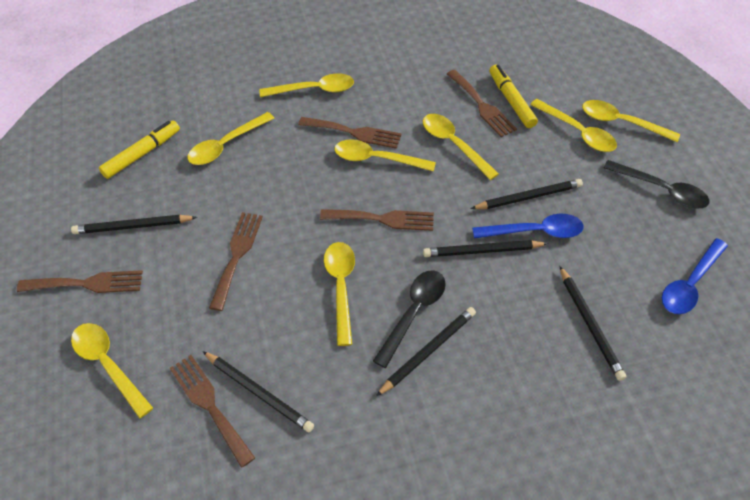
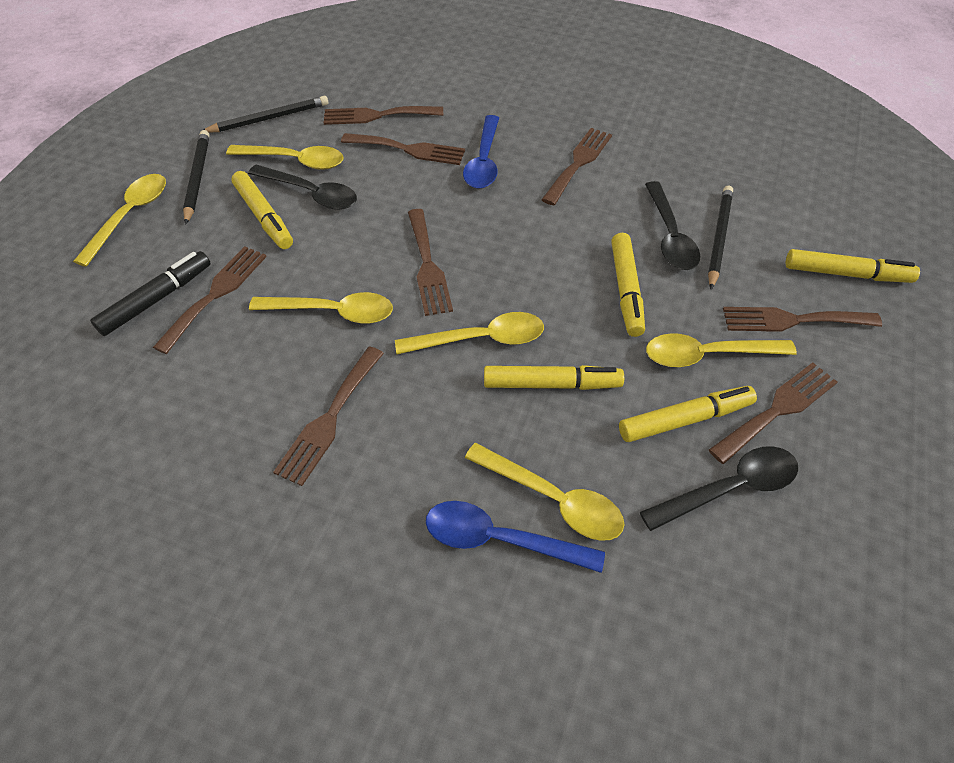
black marker: 0 -> 1
black pencil: 6 -> 3
black spoon: 2 -> 3
brown fork: 6 -> 8
yellow marker: 2 -> 5
yellow spoon: 8 -> 6

